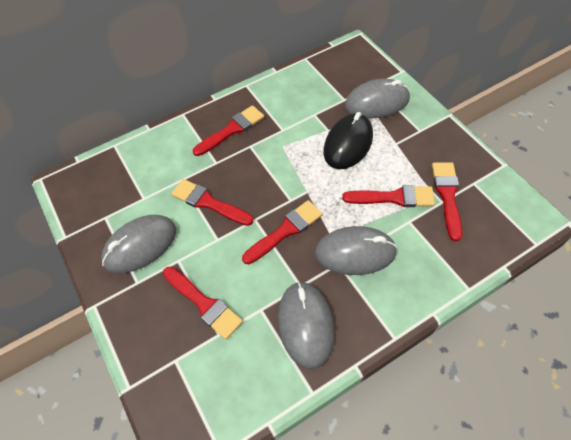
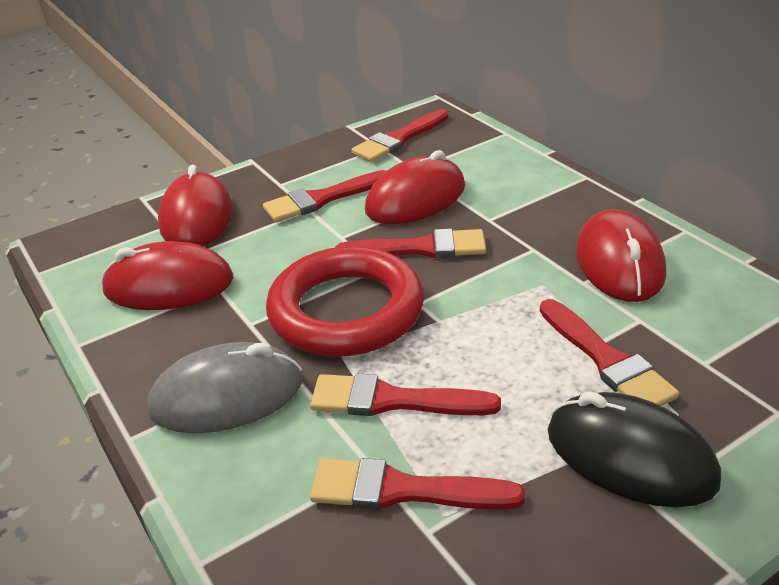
grey mouse: 4 -> 1
red mouse: 0 -> 4
red ring: 0 -> 1

